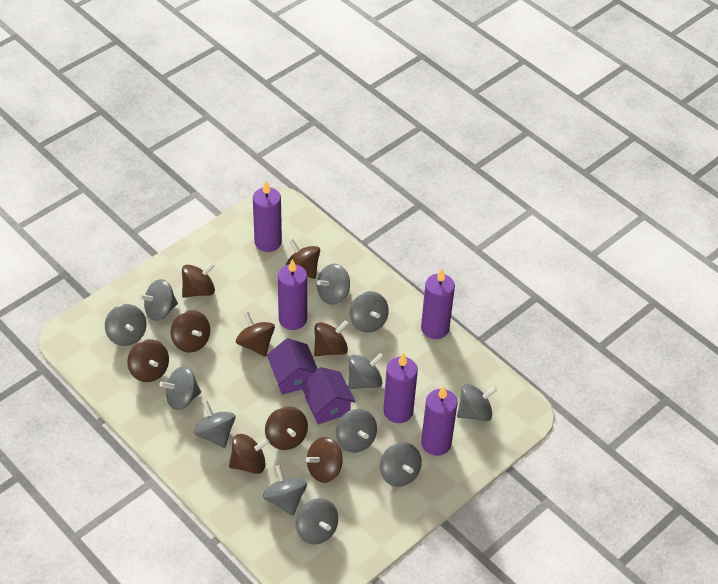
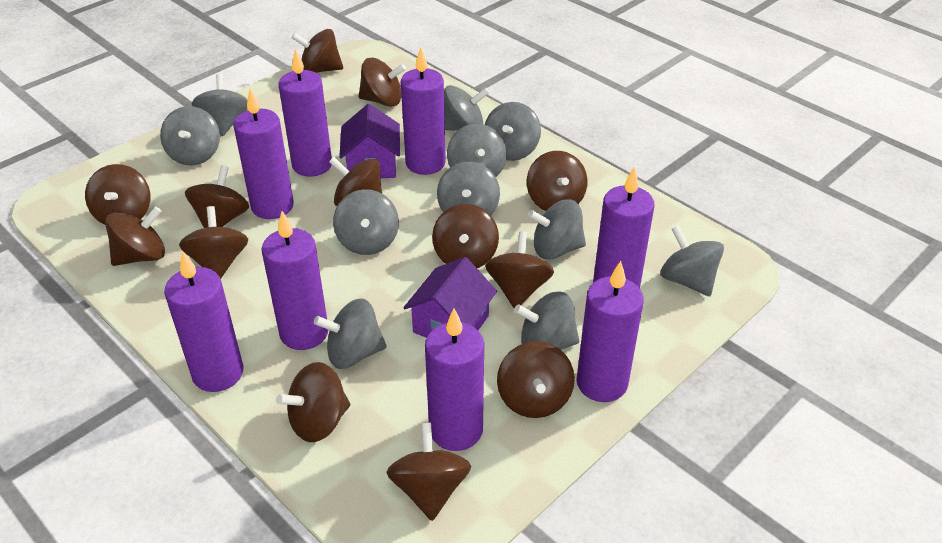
brown spinning top: 9 -> 13
grey spinning top: 12 -> 11
purple candle: 5 -> 8

